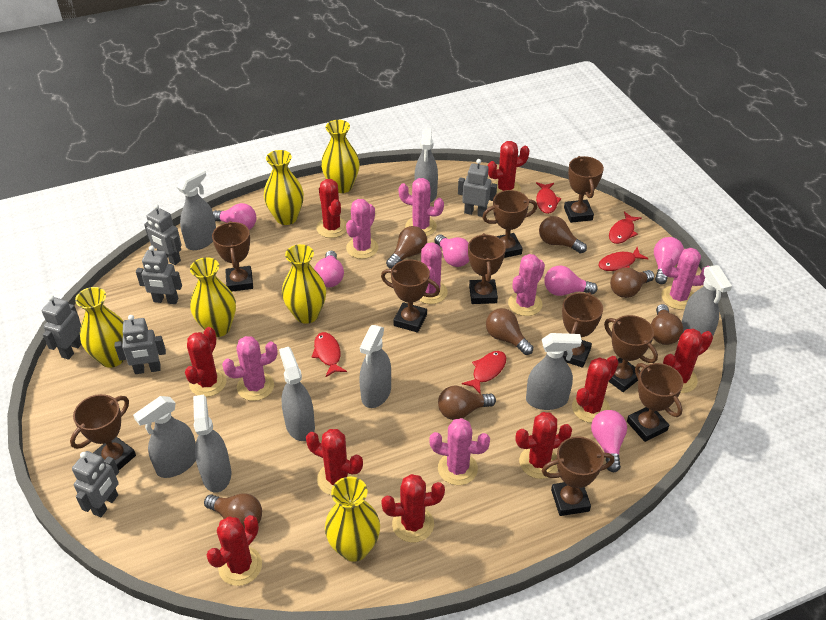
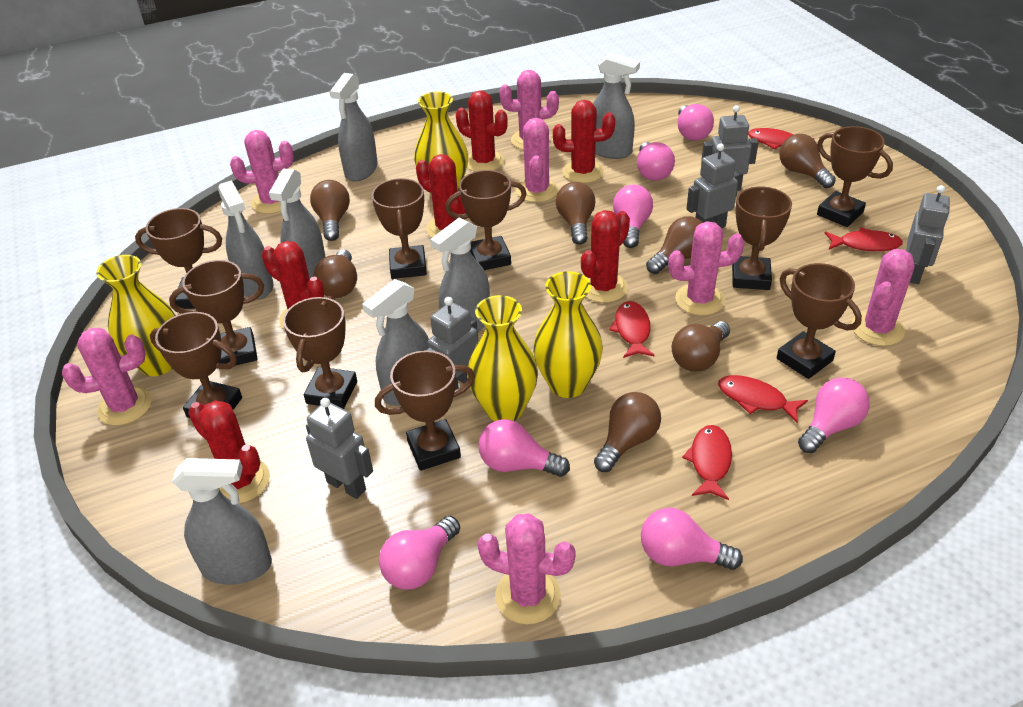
grey robot: 6 -> 5
grey spray bottle: 8 -> 7
pink light bulb: 6 -> 7
red cactus: 9 -> 6
yellow vase: 6 -> 4

